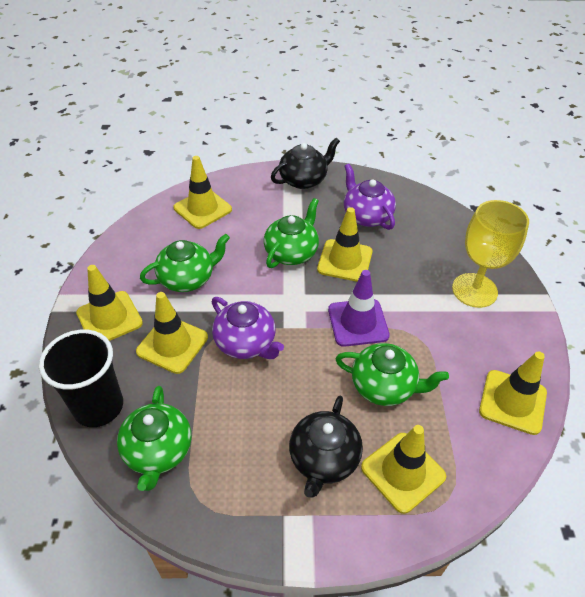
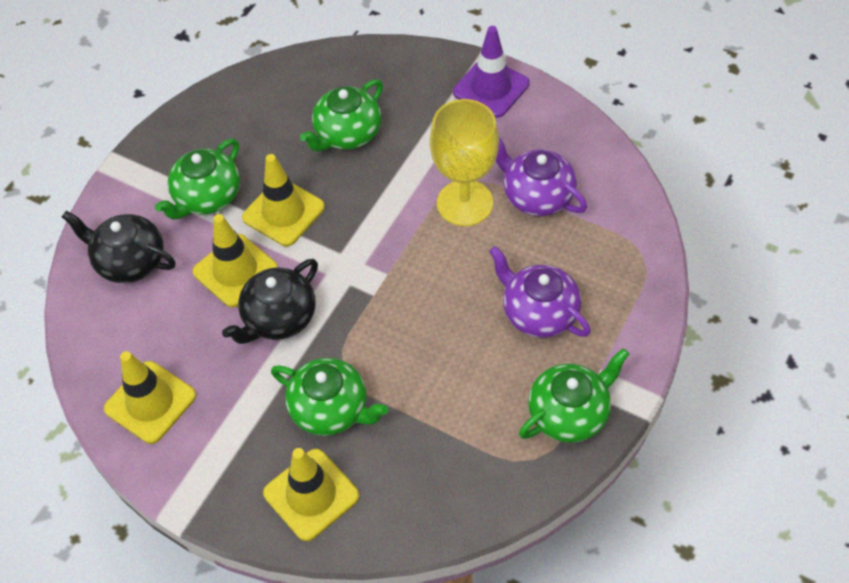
black cup: 1 -> 0
yellow traffic cone: 6 -> 4

